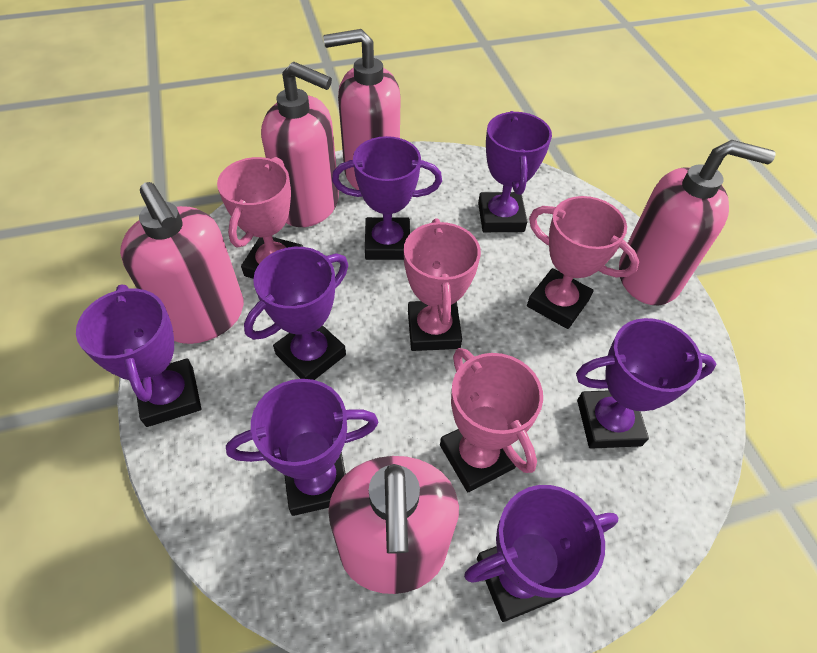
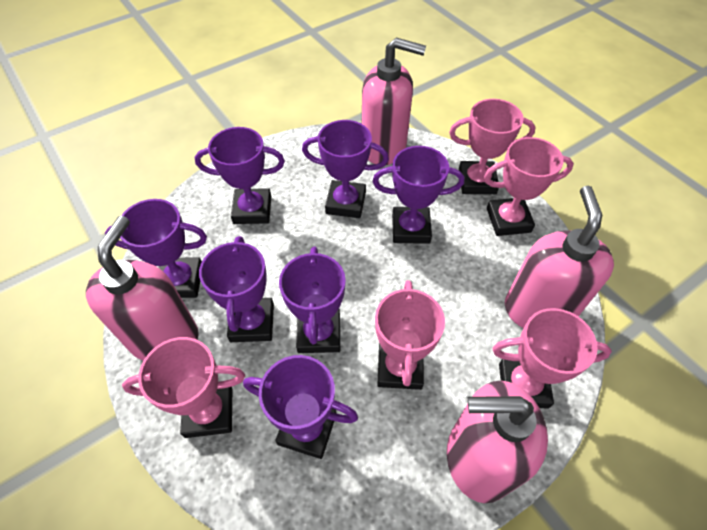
pink soap dispenser: 5 -> 4
pink trophy: 4 -> 5

